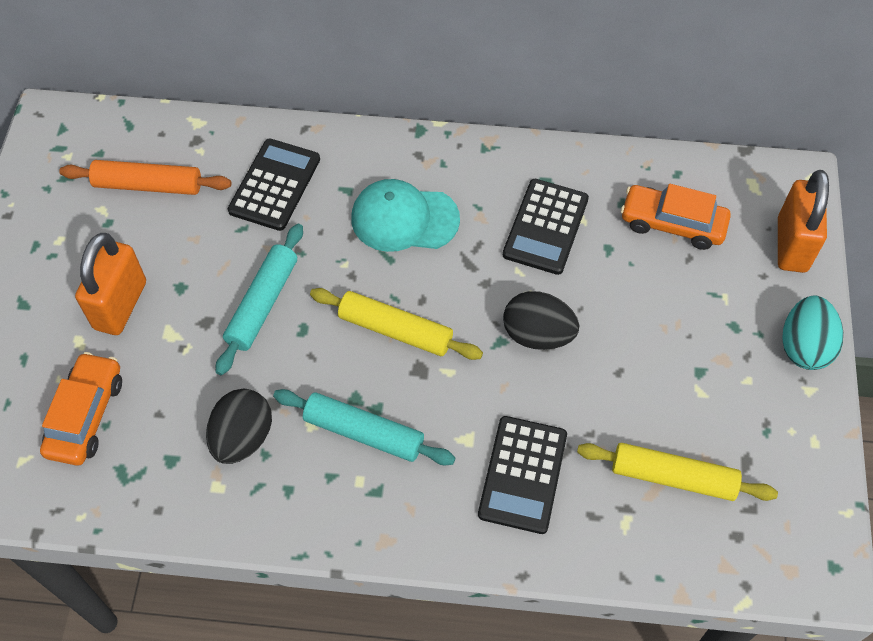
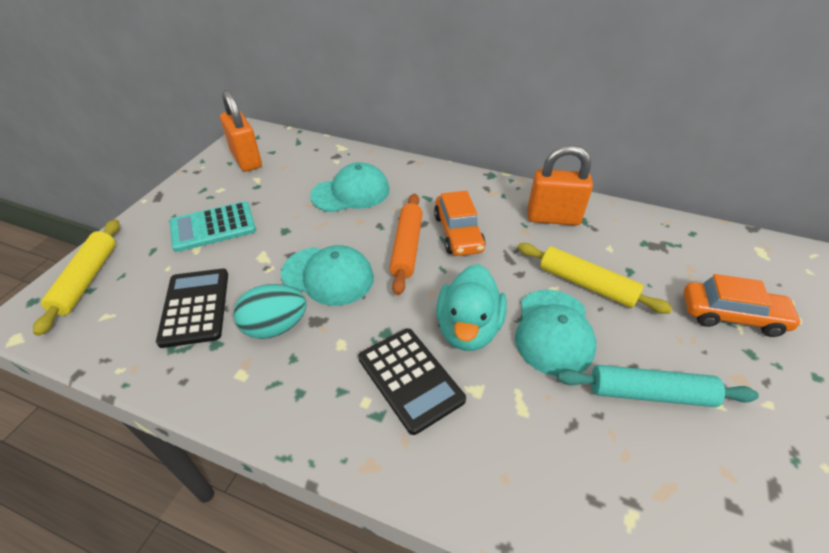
black calculator: 3 -> 2
black egg: 2 -> 0
turquoise calculator: 0 -> 1
turquoise cap: 1 -> 3
turquoise duck: 0 -> 1
turquoise rolling pin: 2 -> 1

